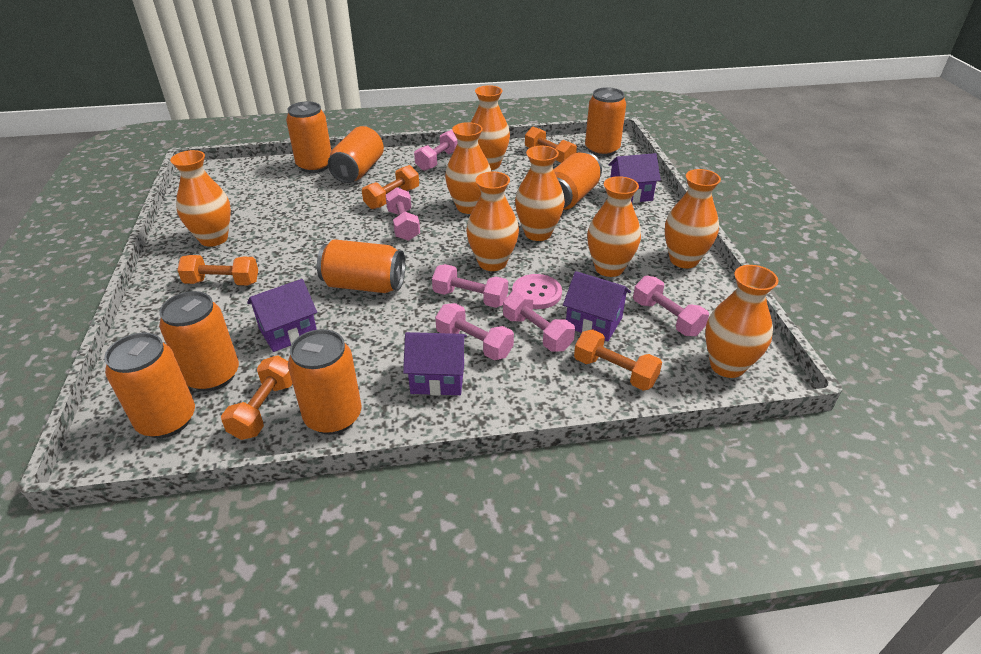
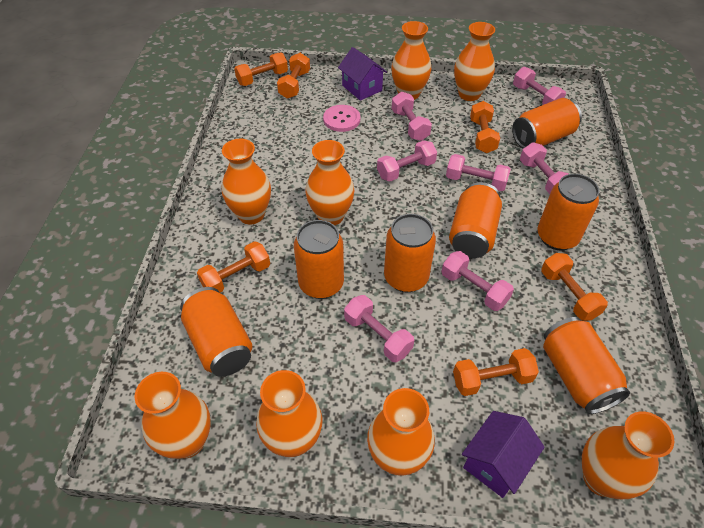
orange can: 8 -> 7
orange dumbbell: 5 -> 6
pink dumbbell: 6 -> 7
purple house: 4 -> 2

